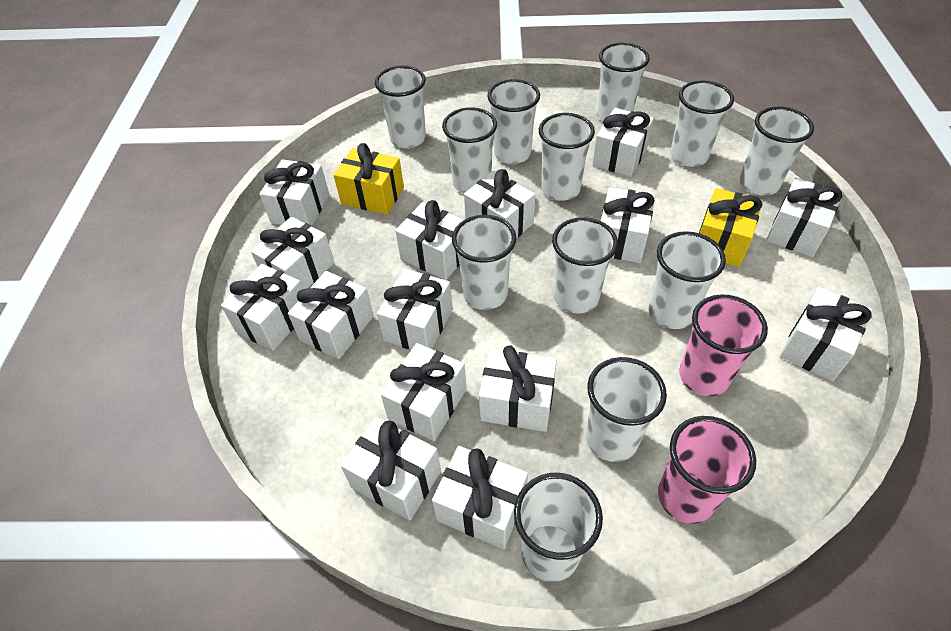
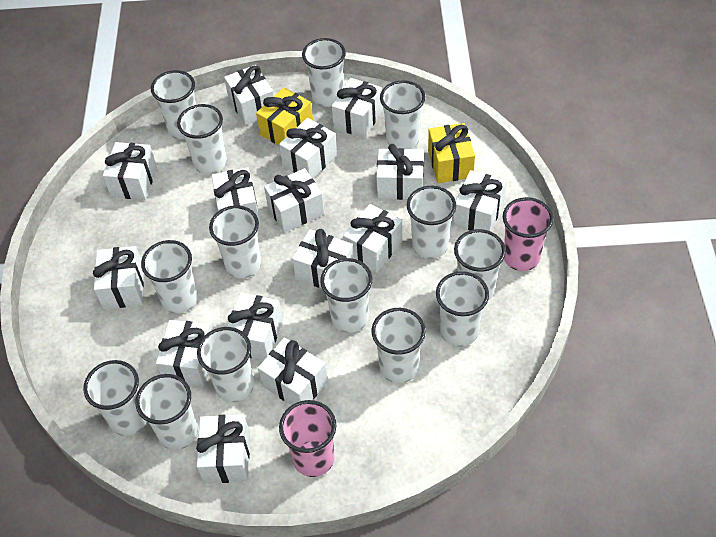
white cup: 12 -> 14

